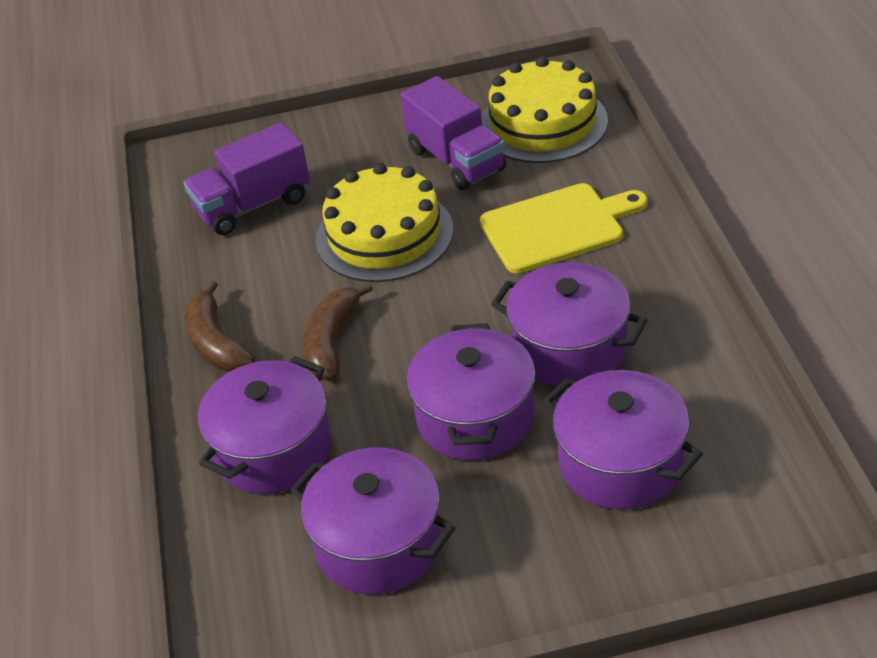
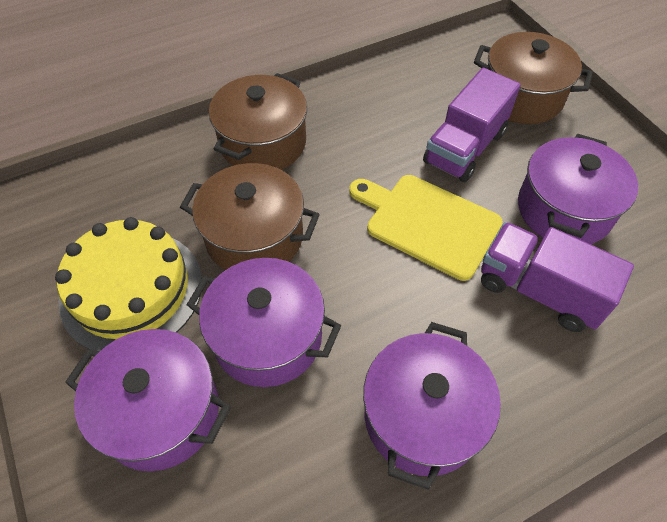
brown banana: 2 -> 0
brown pot: 0 -> 3
purple pot: 5 -> 4
yellow cake: 2 -> 1

